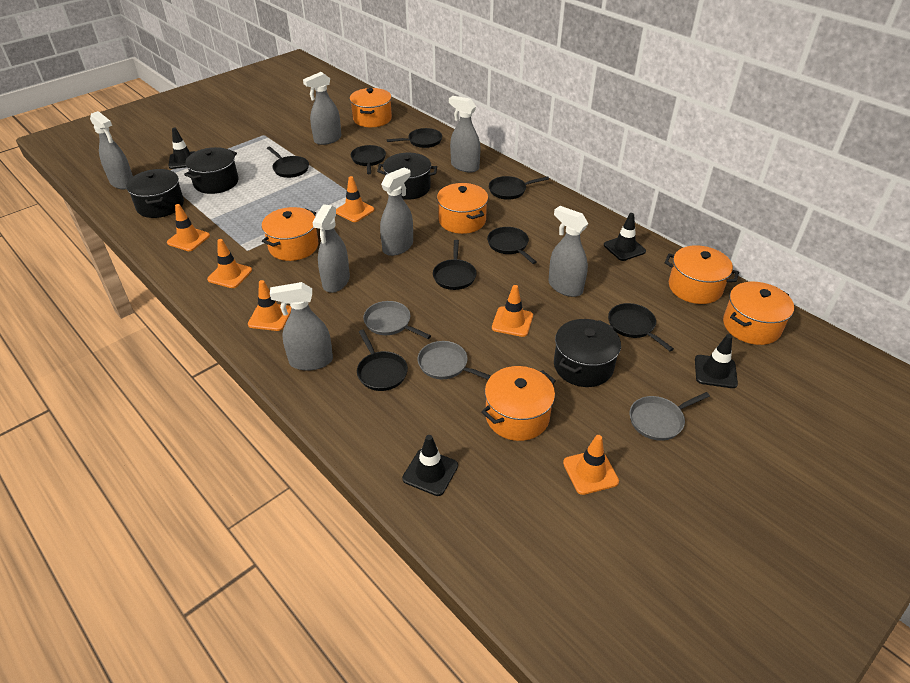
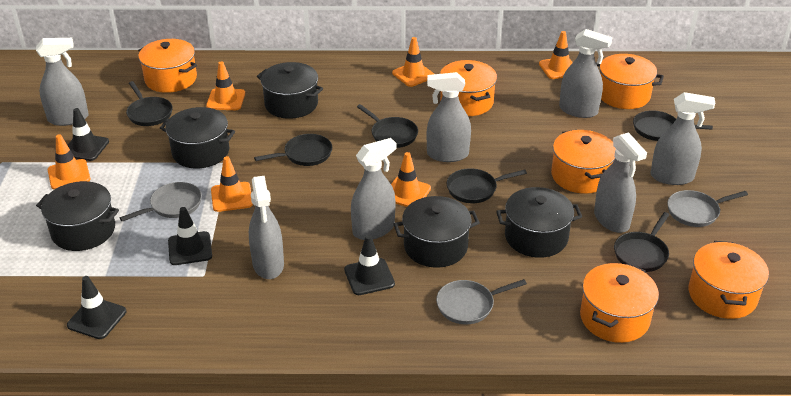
black pan: 8 -> 6
black pot: 4 -> 5

